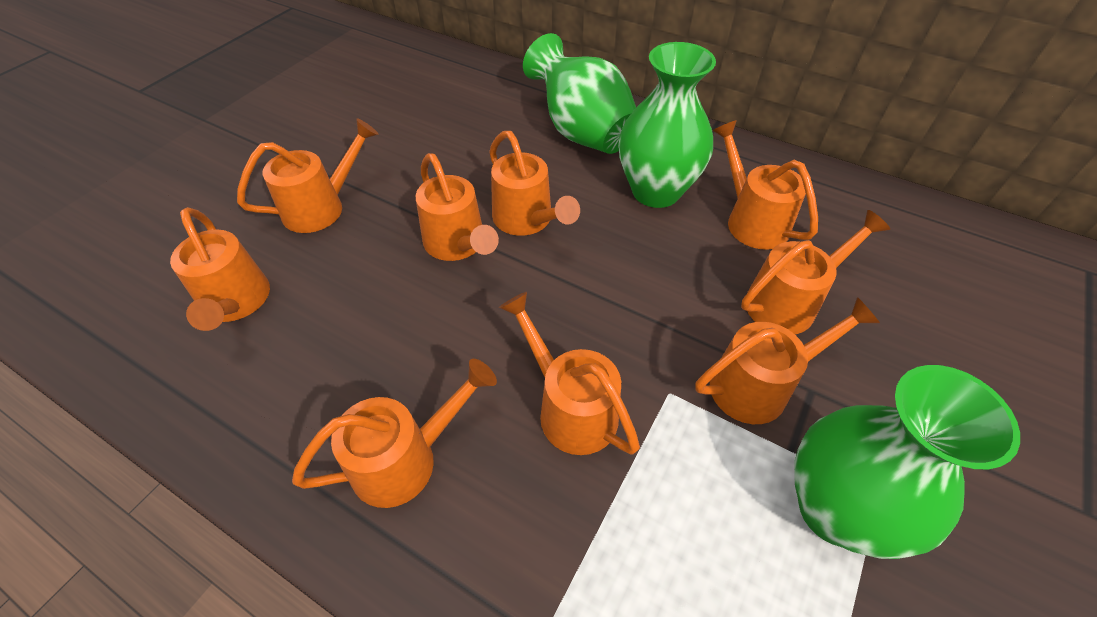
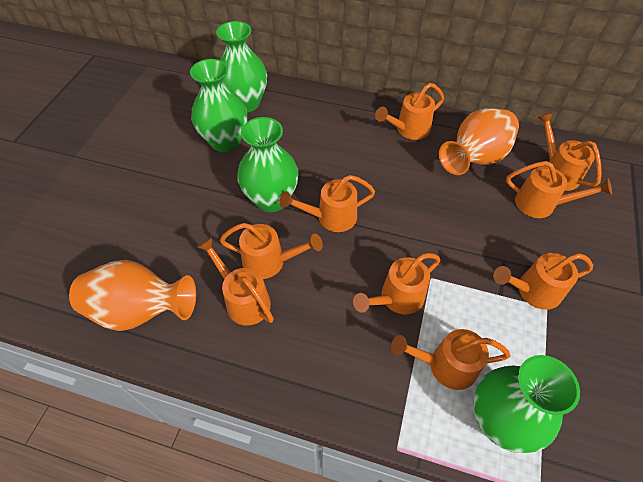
green vase: 3 -> 4
orange vase: 0 -> 2

